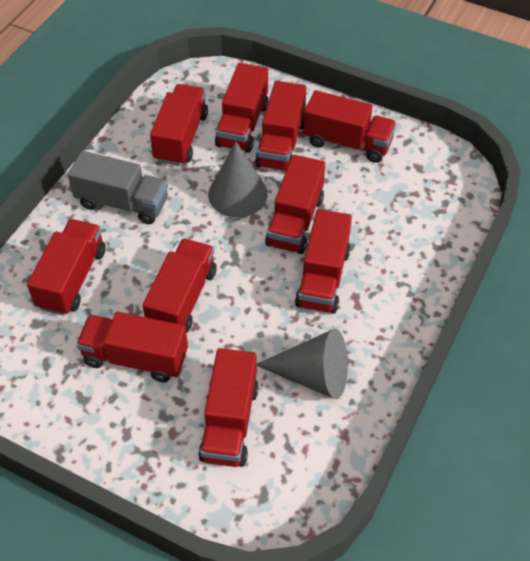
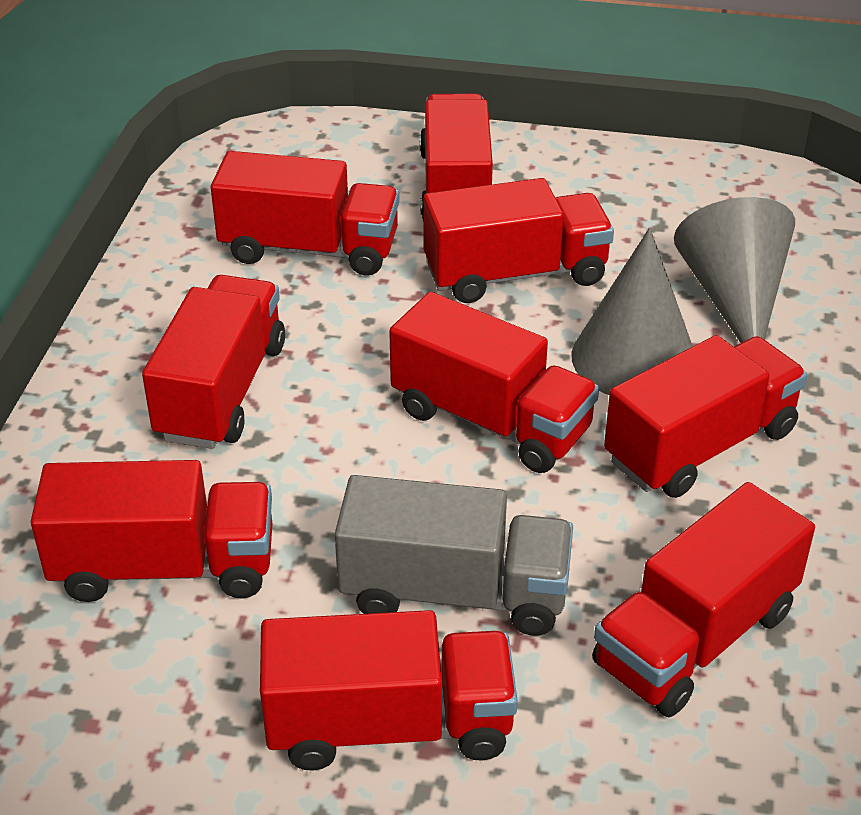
red truck: 10 -> 9

